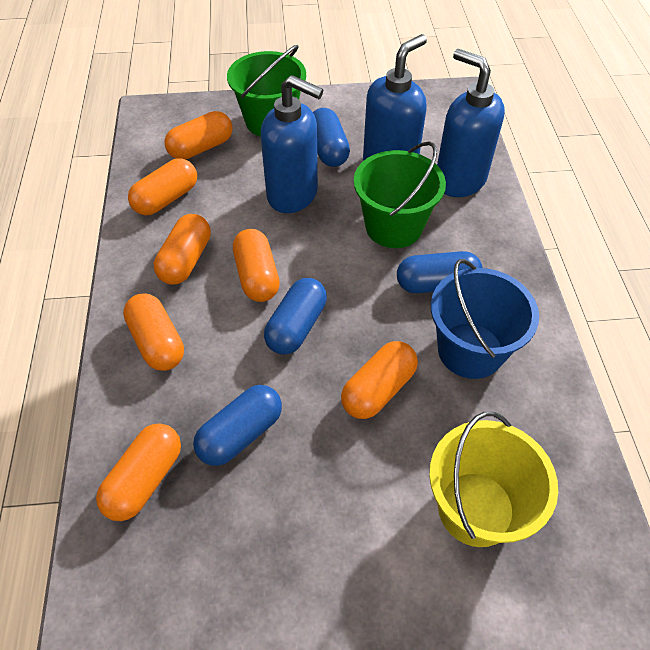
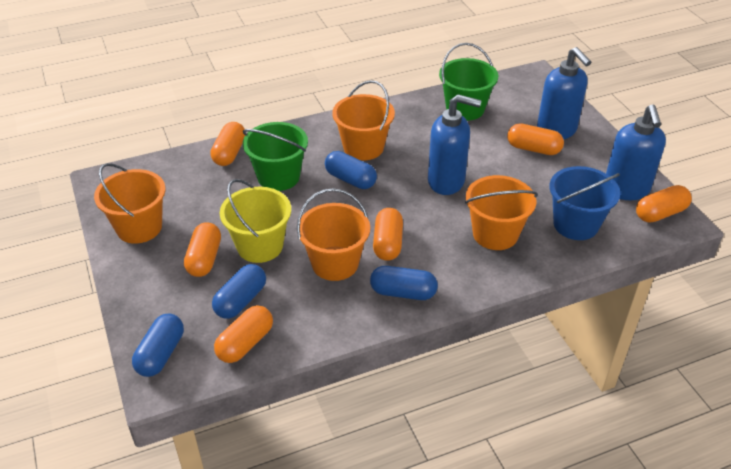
orange bucket: 0 -> 4
orange capsule: 7 -> 6

